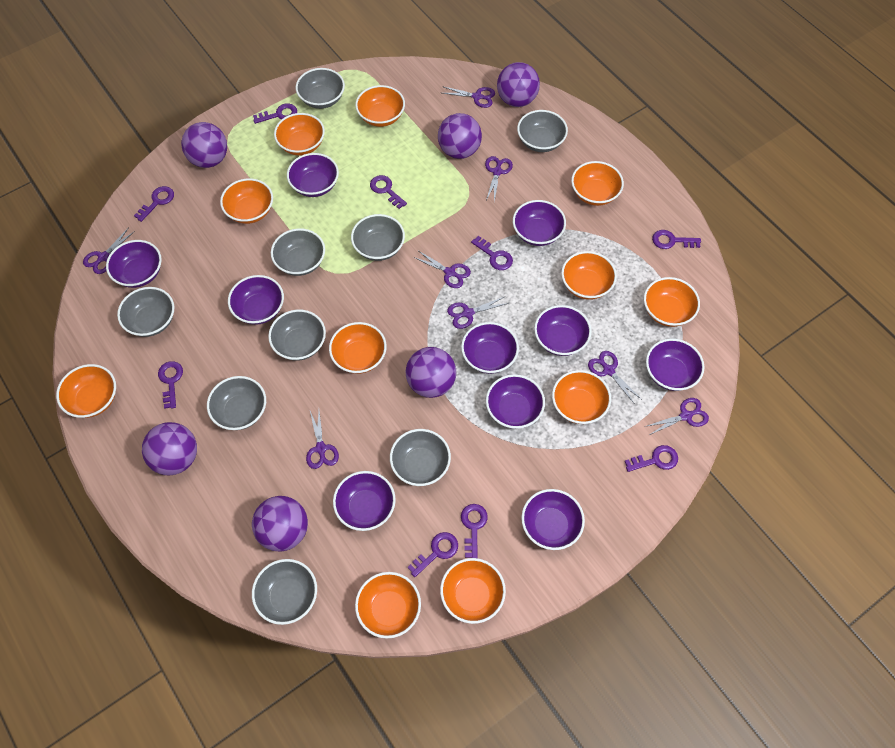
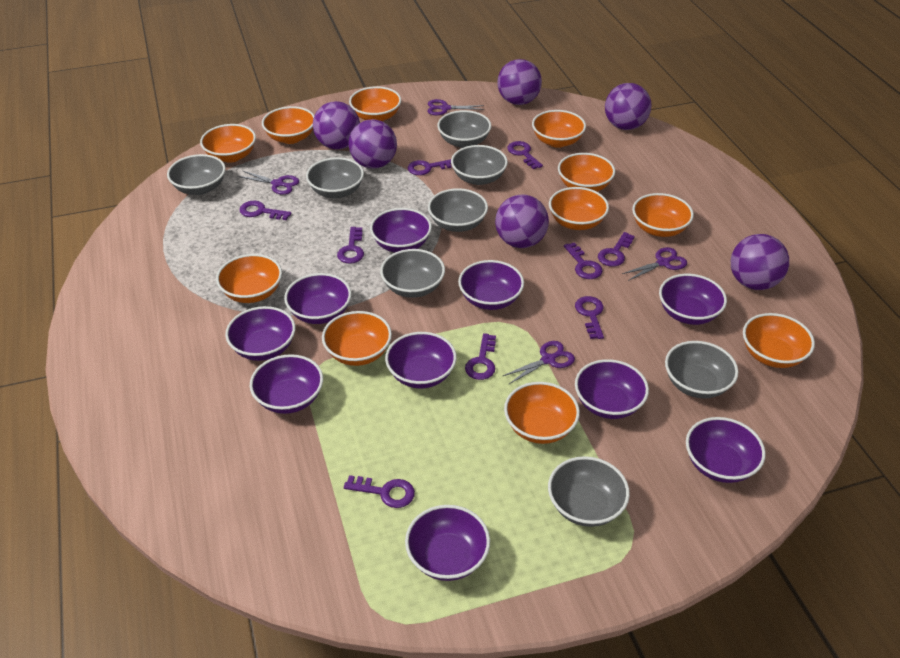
grey bowl: 9 -> 8
purple scissors: 8 -> 4

